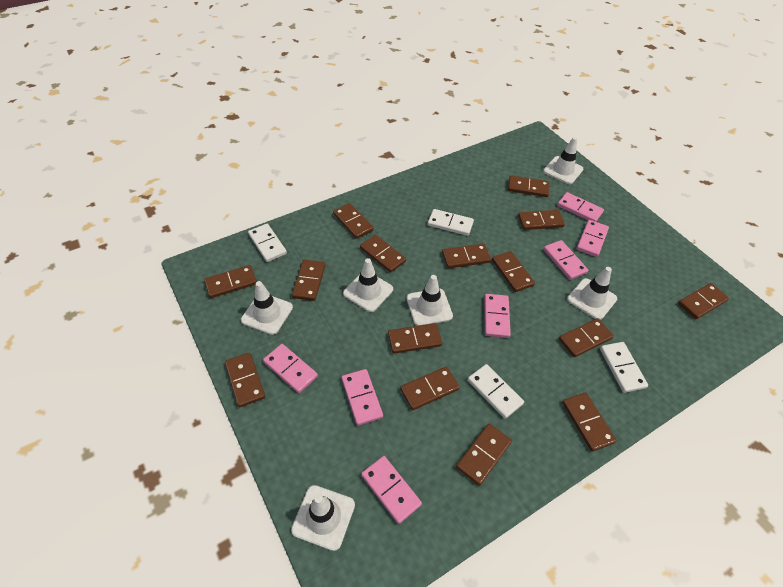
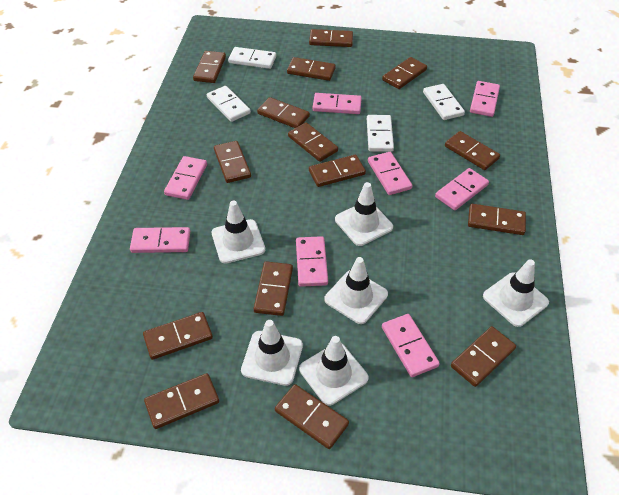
pink domino: 7 -> 8

